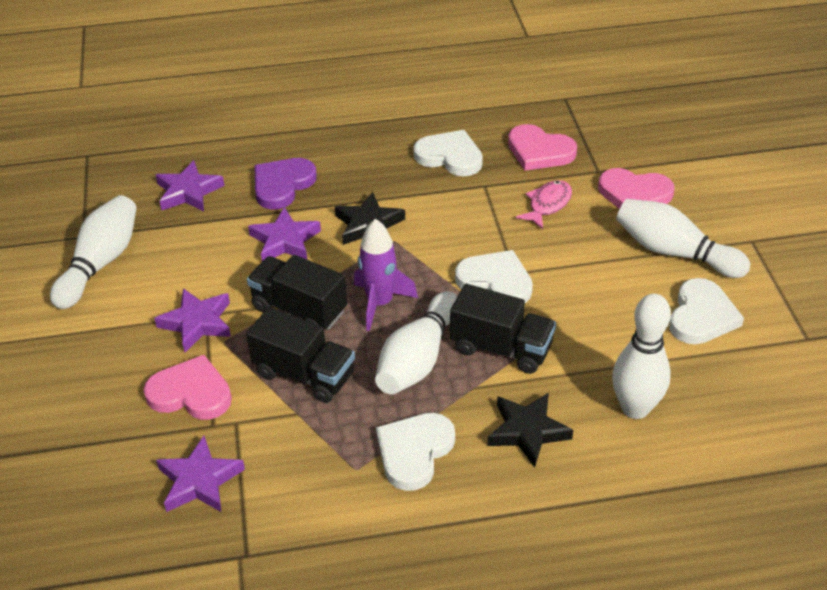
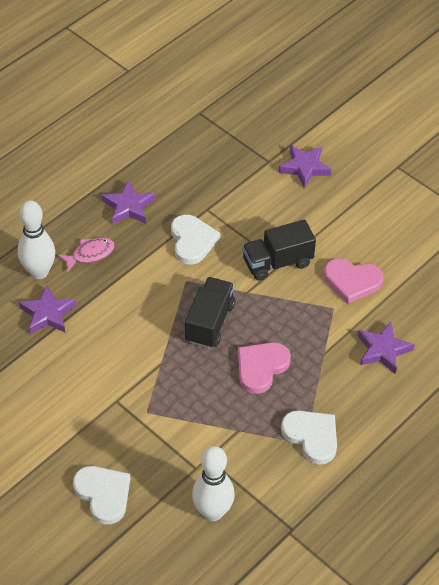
black star: 2 -> 0
black truck: 3 -> 2
pink heart: 3 -> 2
purple heart: 1 -> 0
purple rocket: 1 -> 0
white bowling pin: 4 -> 2
white heart: 4 -> 3

